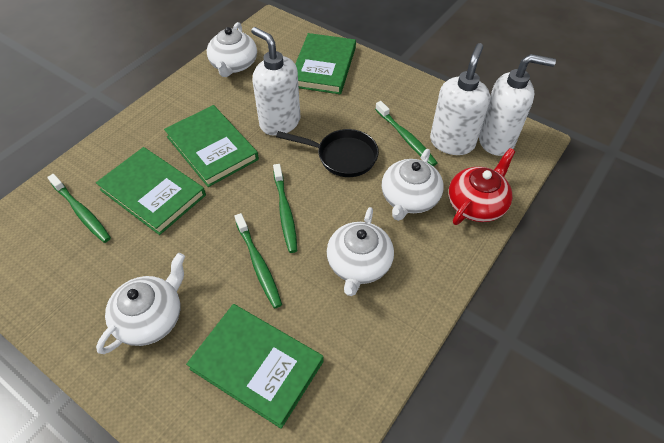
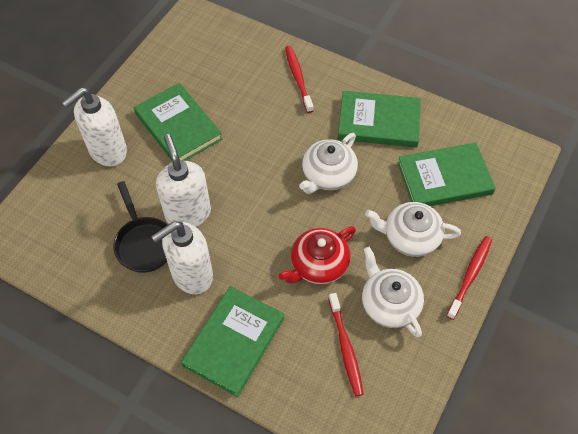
green toothbrush: 4 -> 0
red toothbrush: 0 -> 3
white teapot: 4 -> 3

